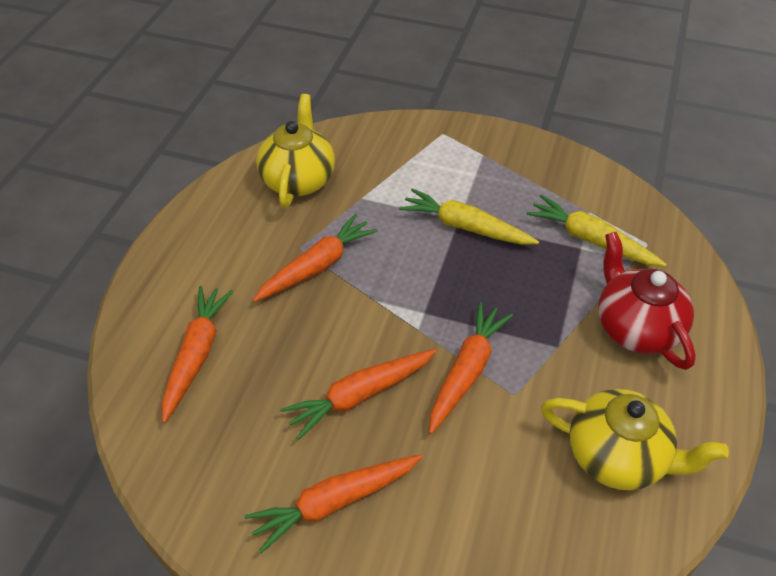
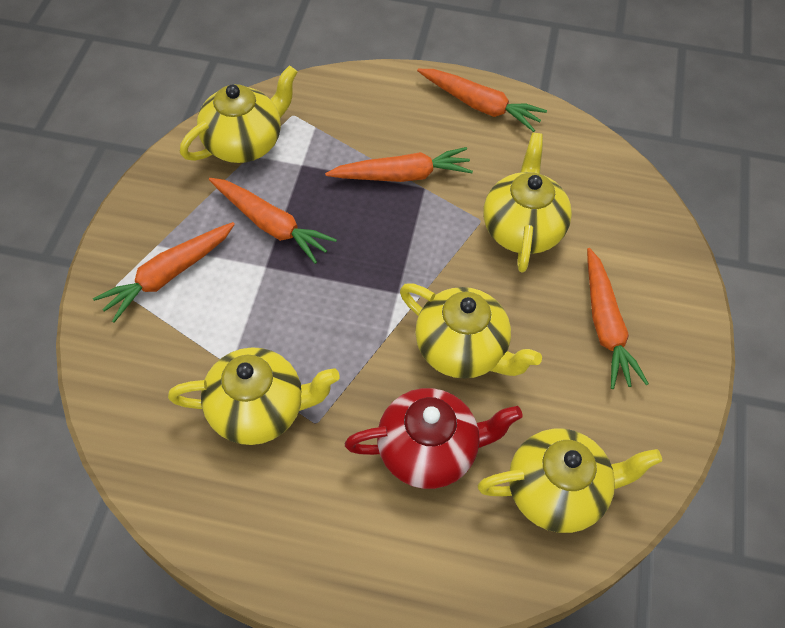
yellow carrot: 2 -> 0
yellow teapot: 2 -> 5

